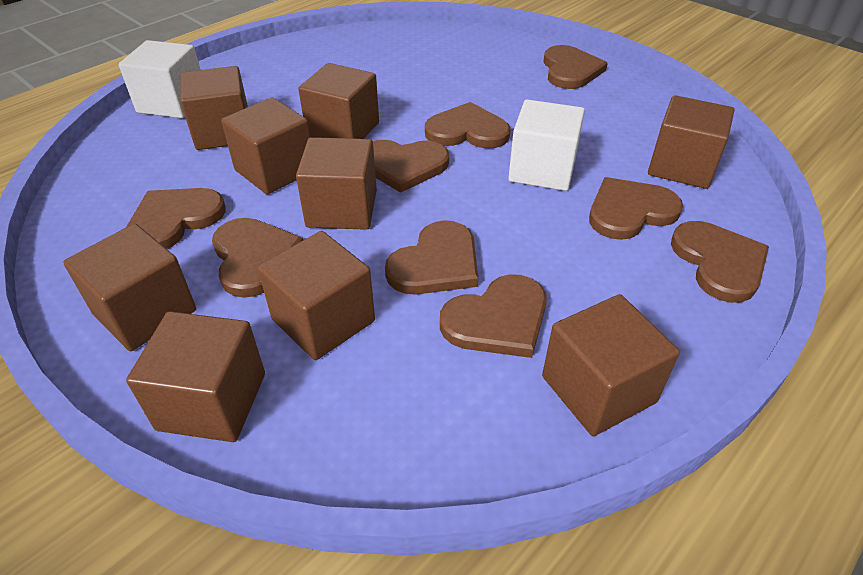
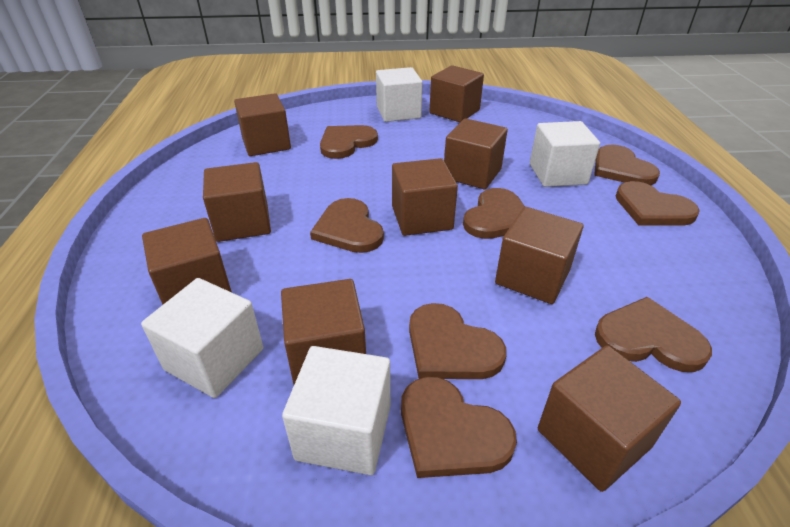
brown heart: 9 -> 8
white cube: 2 -> 4

